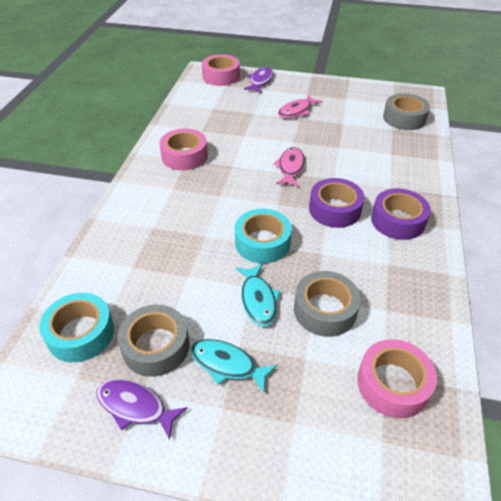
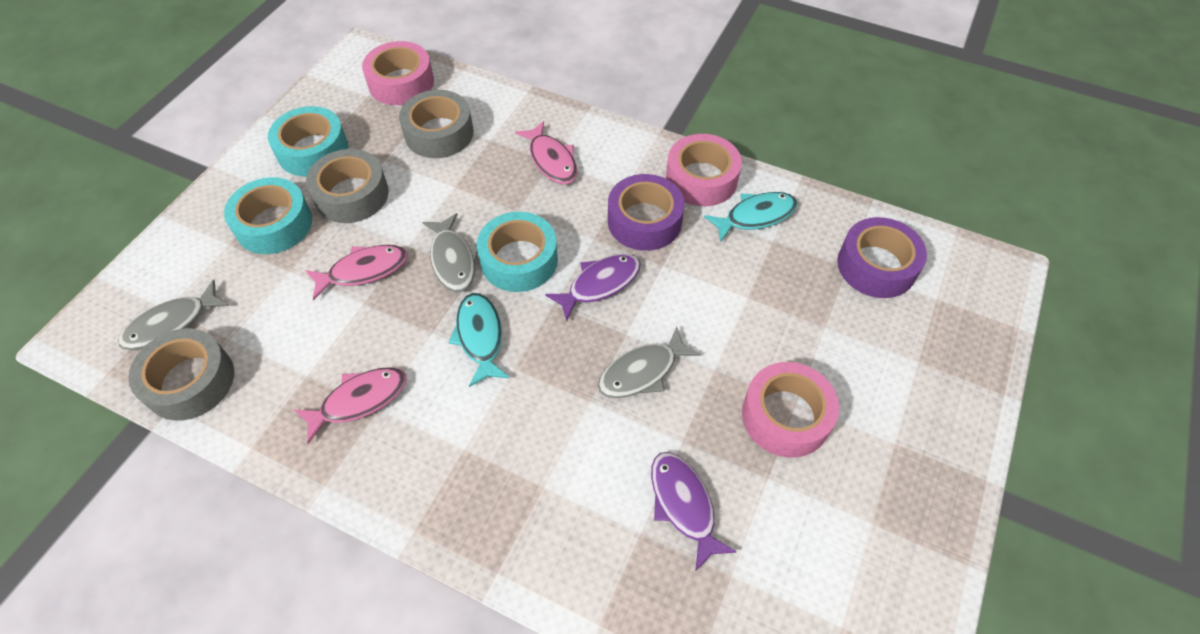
grey fish: 0 -> 3
pink fish: 2 -> 3
turquoise tape: 2 -> 3

